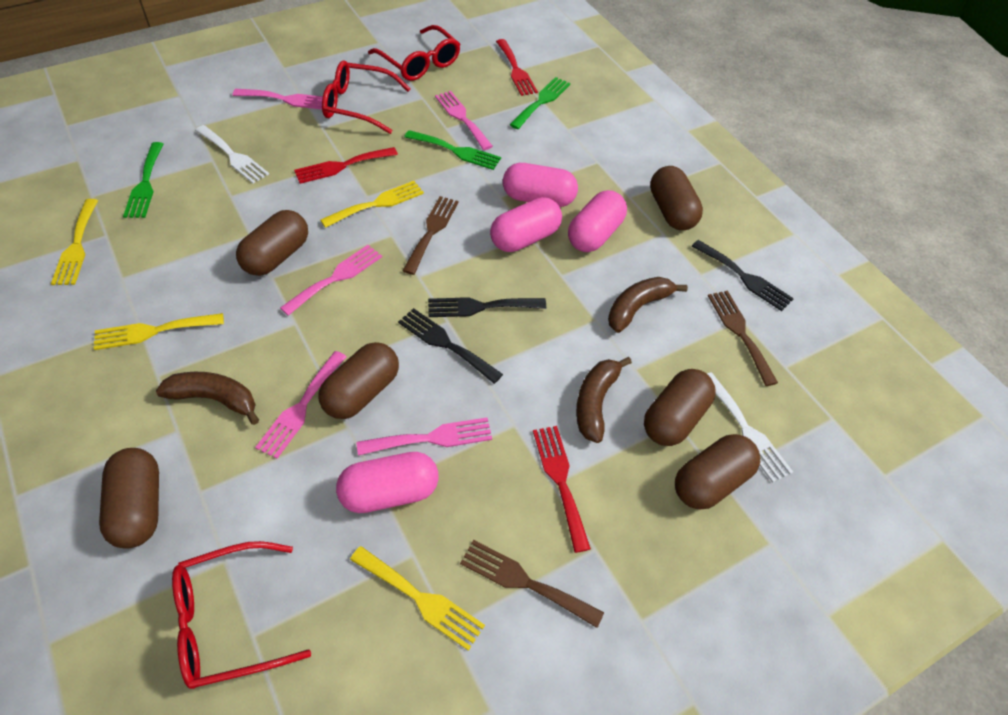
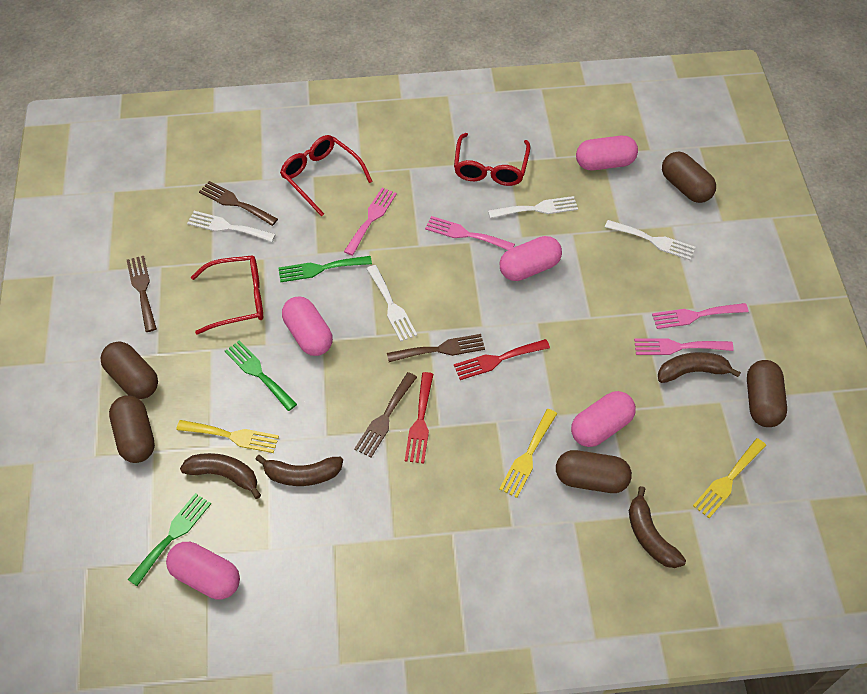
black fork: 3 -> 0
brown banana: 3 -> 4
brown capsule: 6 -> 5
brown fork: 3 -> 4
pink capsule: 4 -> 5
pink fork: 5 -> 4
red fork: 3 -> 2
white fork: 2 -> 4
yellow fork: 4 -> 3

